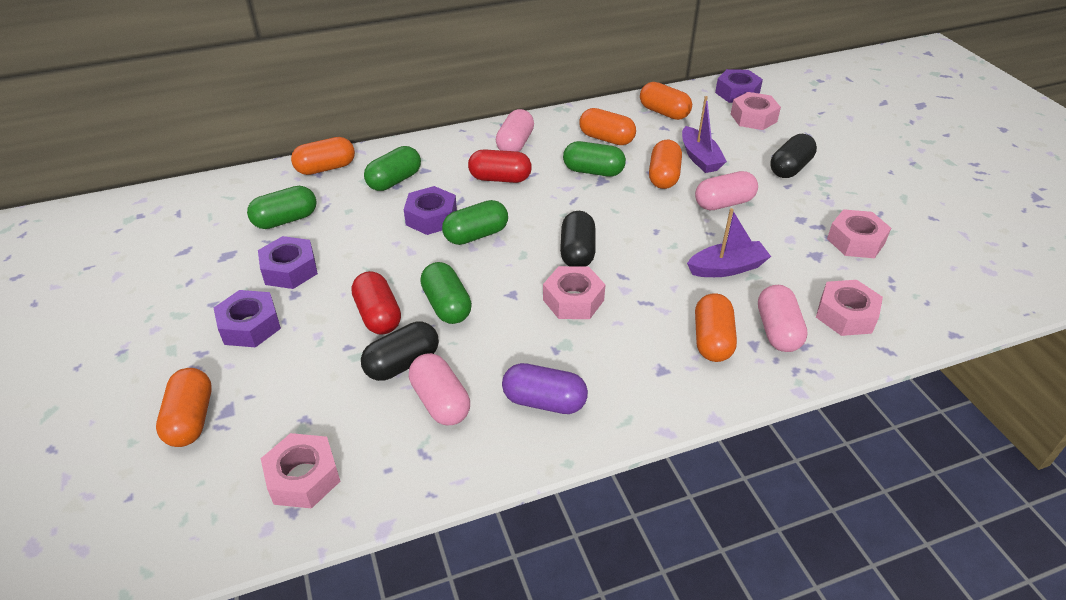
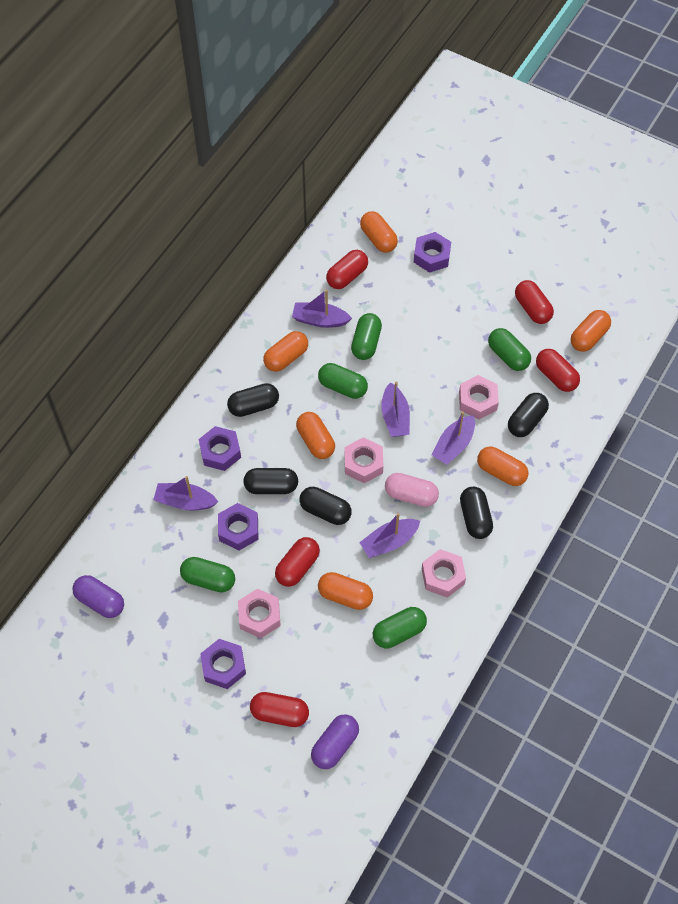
black capsule: 3 -> 5
pink capsule: 4 -> 1
pink nut: 5 -> 4
purple boat: 2 -> 5
purple capsule: 1 -> 2
red capsule: 2 -> 5

